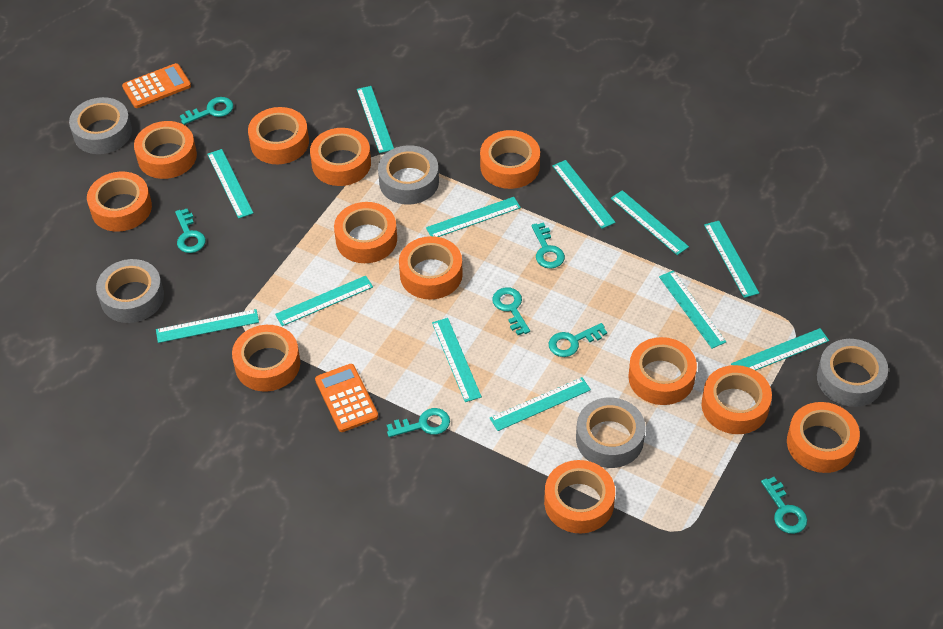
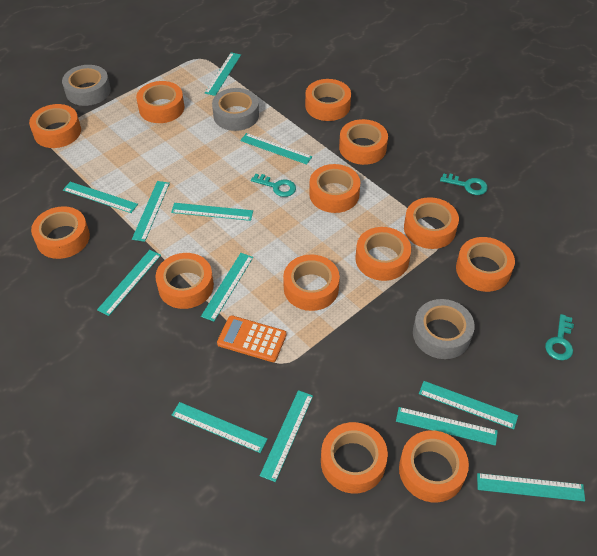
grey tape: 5 -> 3
orange calculator: 2 -> 1
orange tape: 12 -> 13
turquoise key: 7 -> 3

